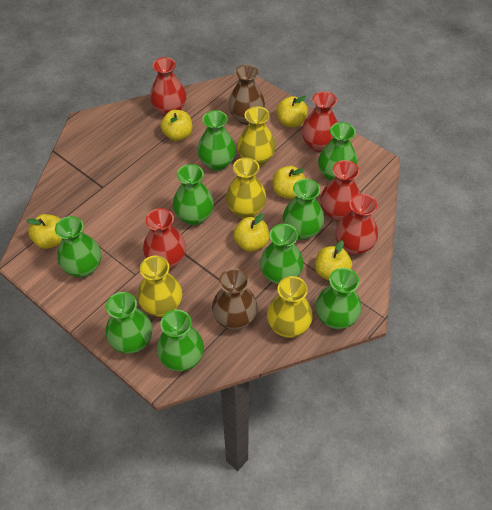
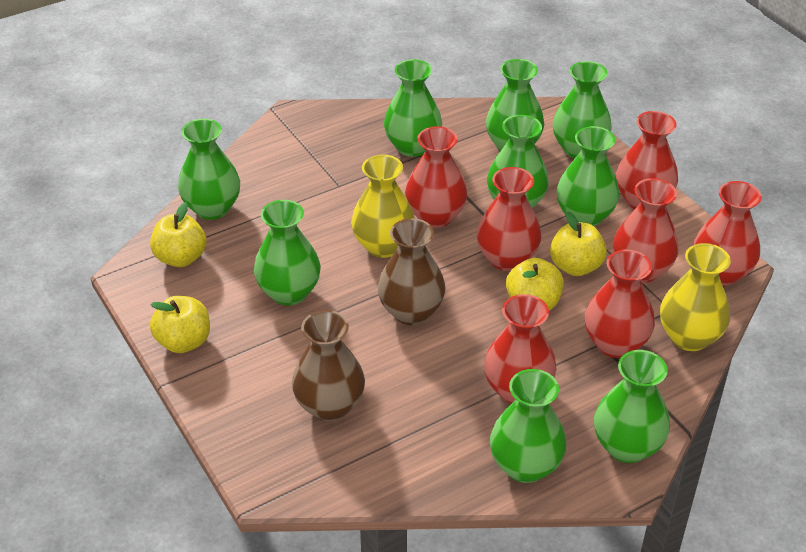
red vase: 5 -> 7
yellow apple: 6 -> 4
yellow vase: 4 -> 2

